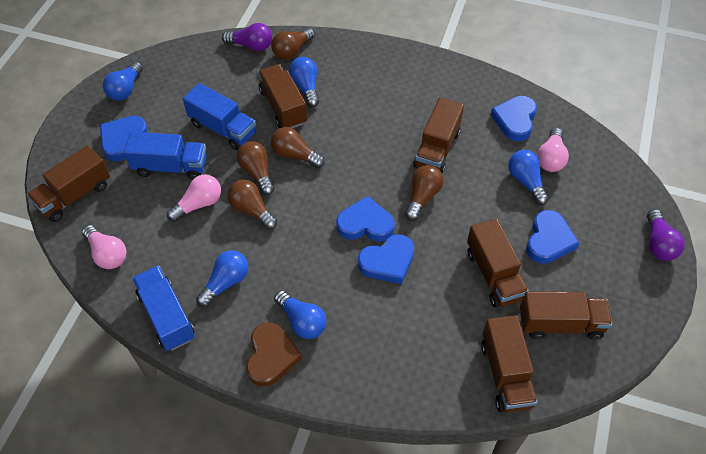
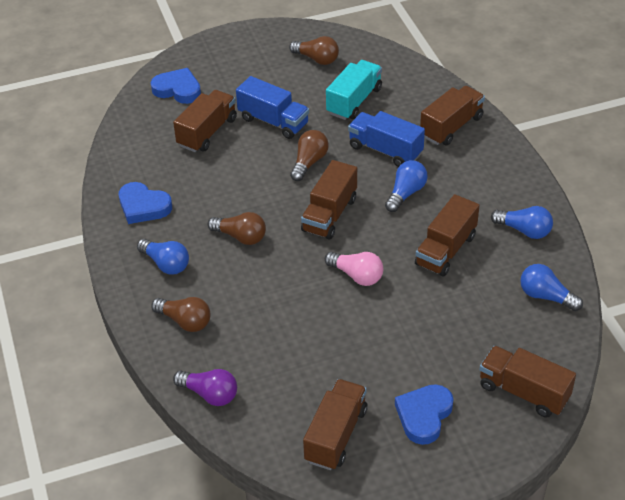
blue heart: 5 -> 3
blue light bulb: 5 -> 4
blue truck: 3 -> 2
brown heart: 1 -> 0
brown light bulb: 5 -> 4
pink light bulb: 3 -> 1
purple light bulb: 2 -> 1
turquoise truck: 0 -> 1

